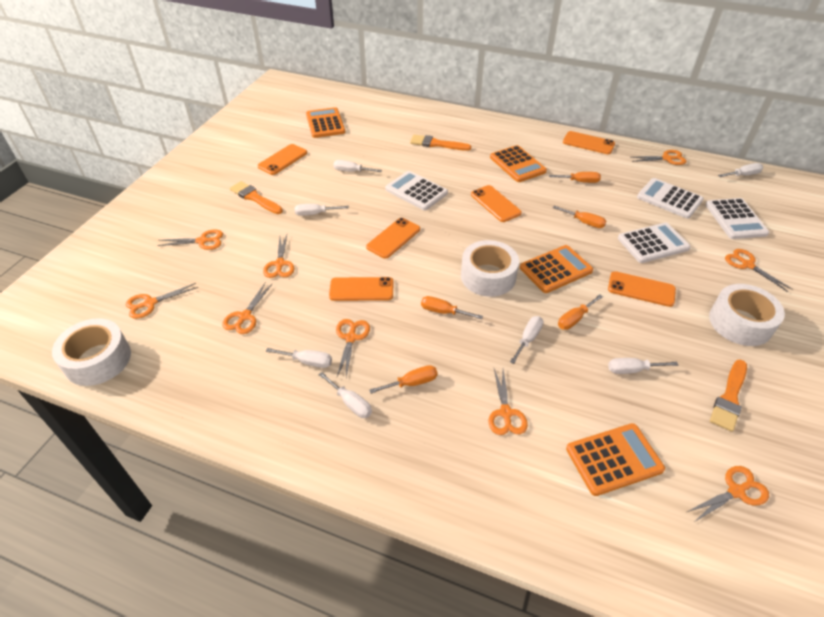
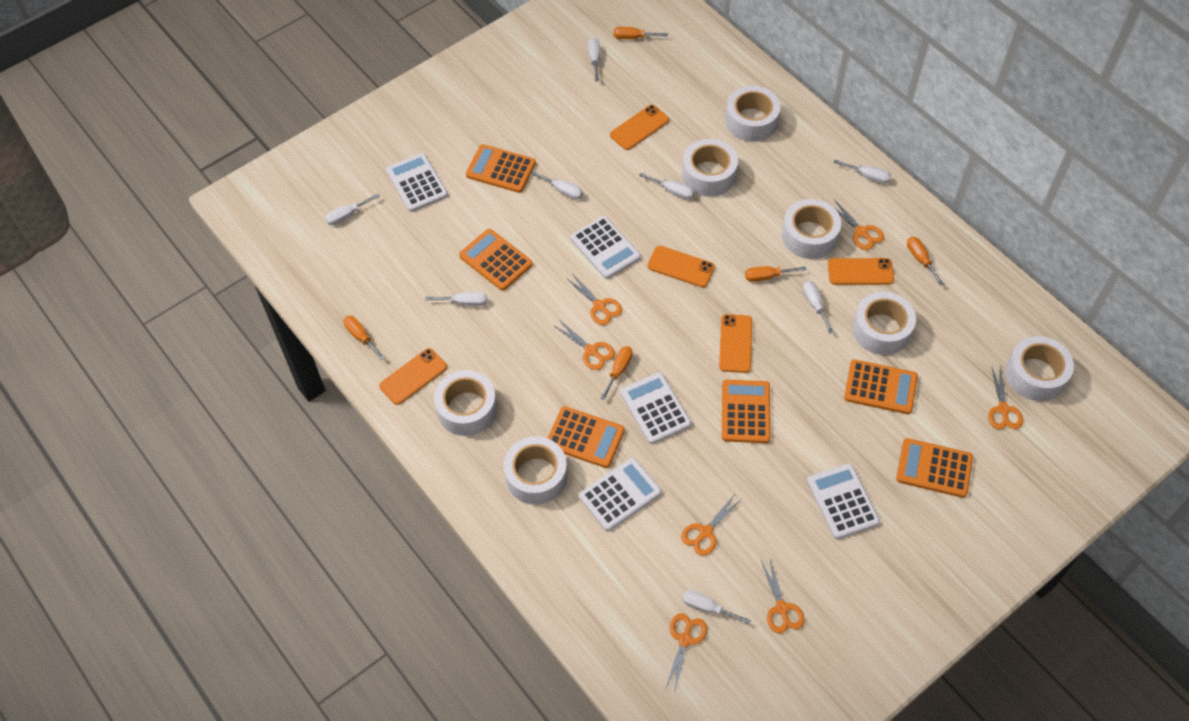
orange brush: 3 -> 0
orange calculator: 4 -> 6
orange phone: 6 -> 5
orange scissors: 9 -> 7
white calculator: 4 -> 5
white screwdriver: 7 -> 8
white tape: 3 -> 7

